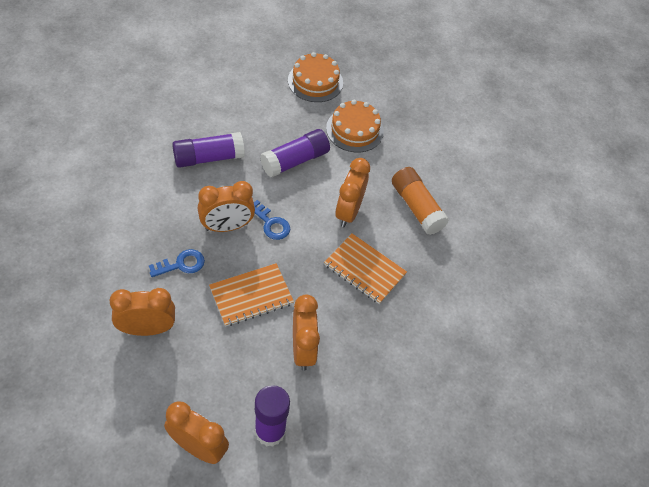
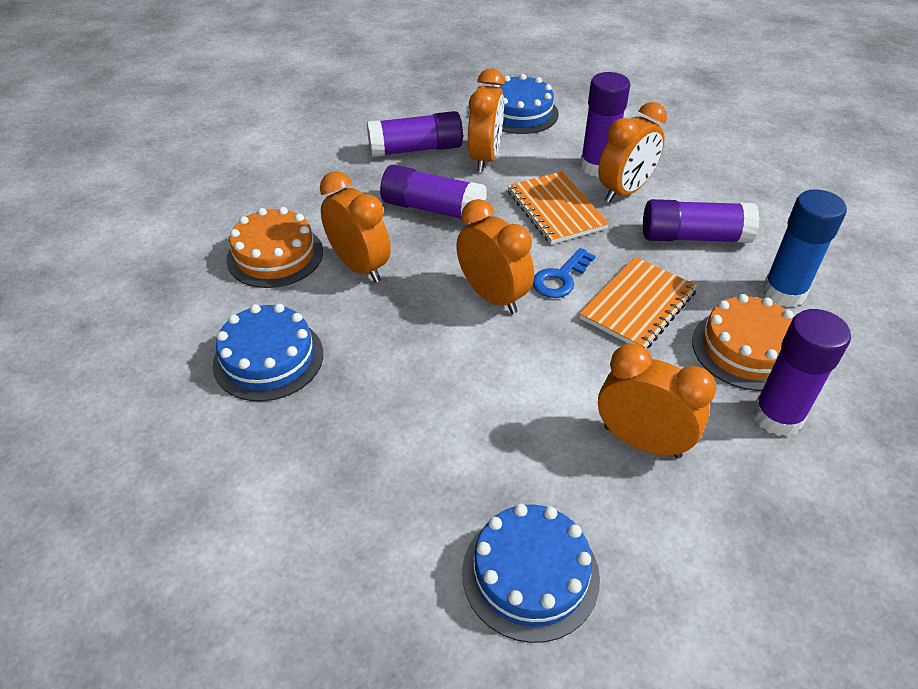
blue cake: 0 -> 3
blue glue stick: 0 -> 1
blue key: 2 -> 1
orange glue stick: 1 -> 0
purple glue stick: 3 -> 5

